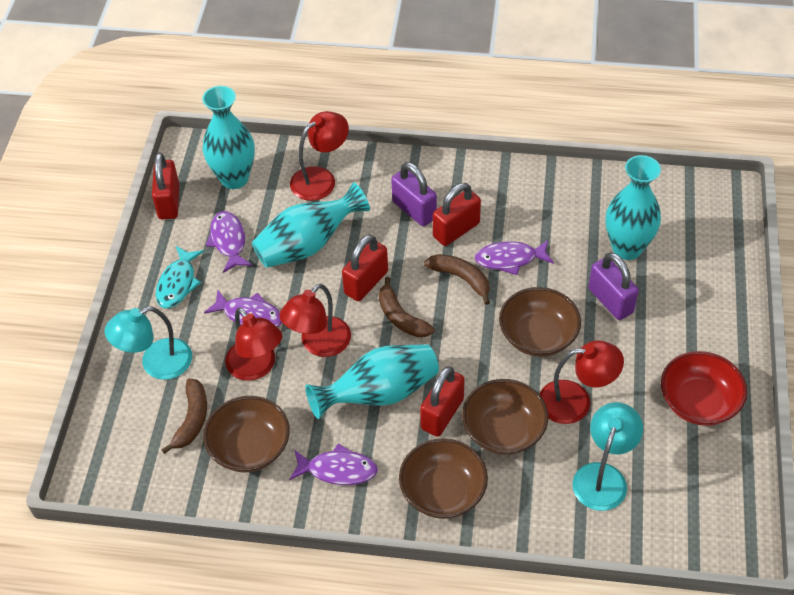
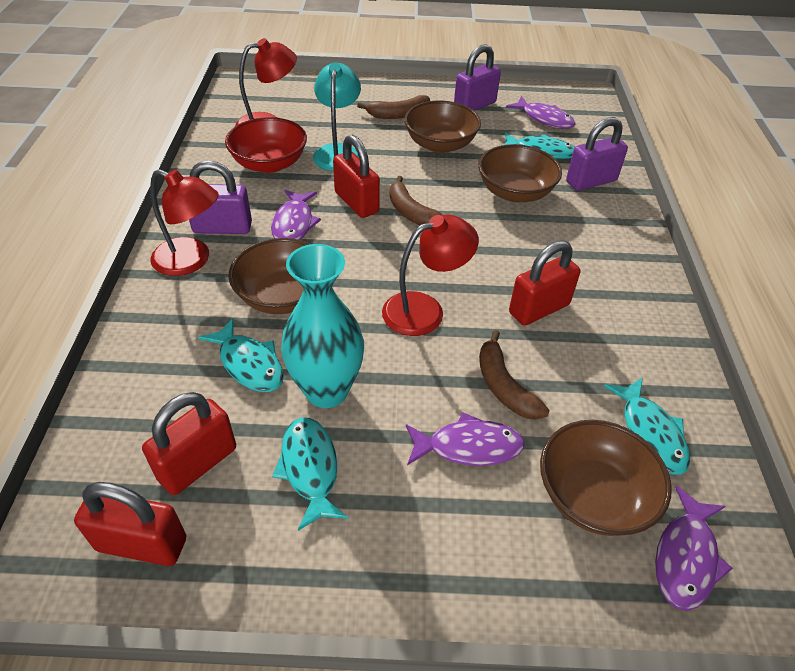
purple padlock: 2 -> 3
red lamp: 4 -> 3
turquoise fish: 1 -> 4
turquoise lamp: 2 -> 1
turquoise vase: 4 -> 1

